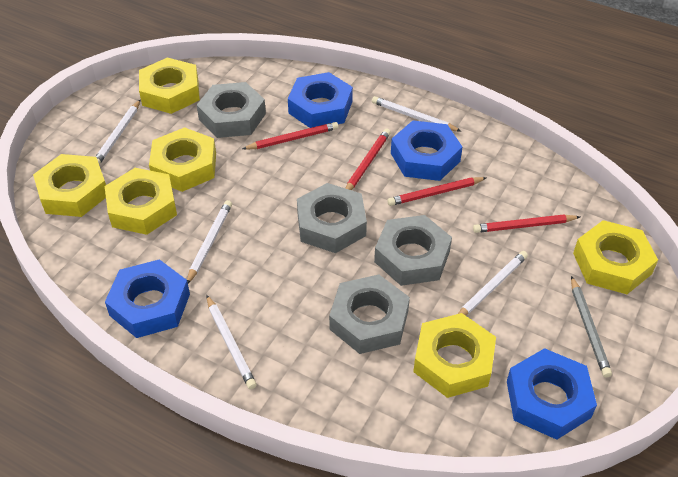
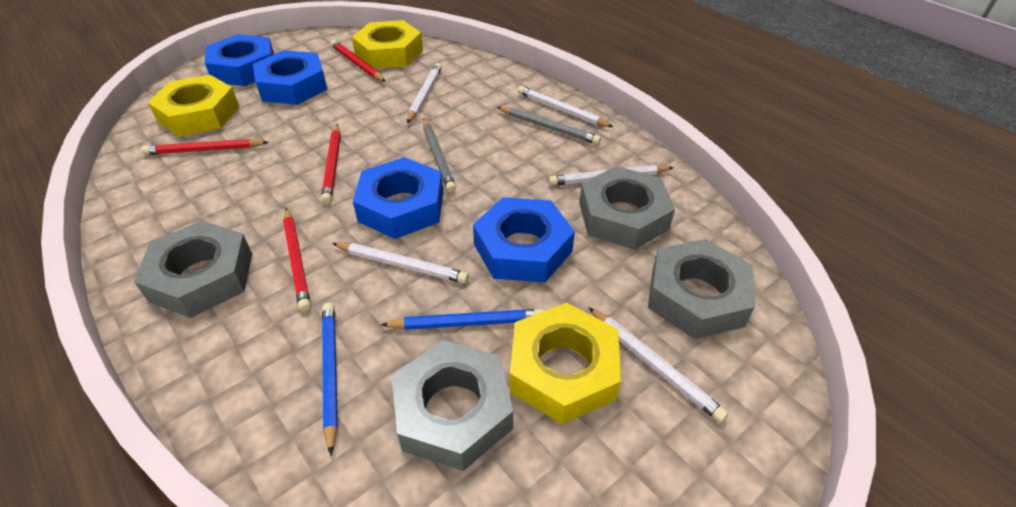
blue pencil: 0 -> 2
grey pencil: 1 -> 2
yellow nut: 6 -> 3

